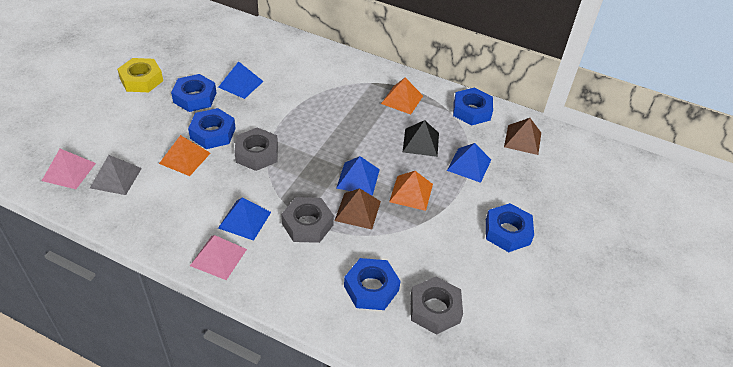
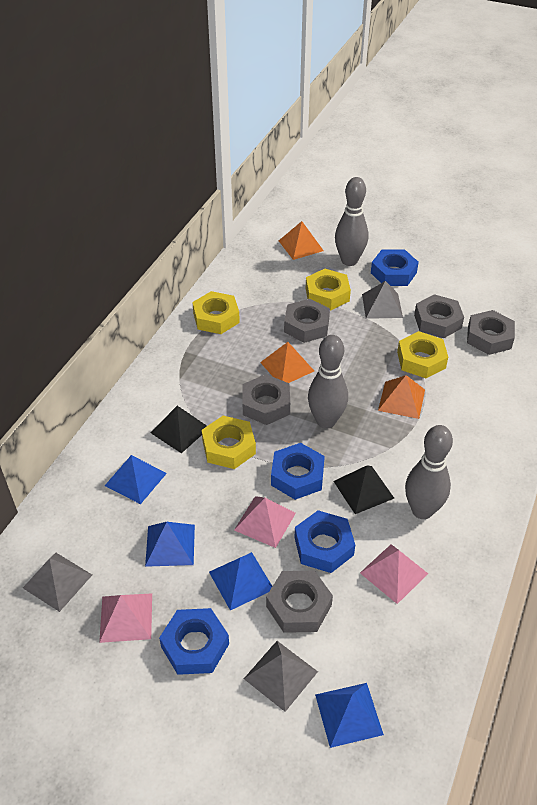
black pyramid: 1 -> 2
blue nut: 5 -> 4
brown pyramid: 2 -> 0
grey bowling pin: 0 -> 3
grey nut: 3 -> 5
grey pyramid: 1 -> 3
pink pyramid: 2 -> 3
yellow nut: 1 -> 4

